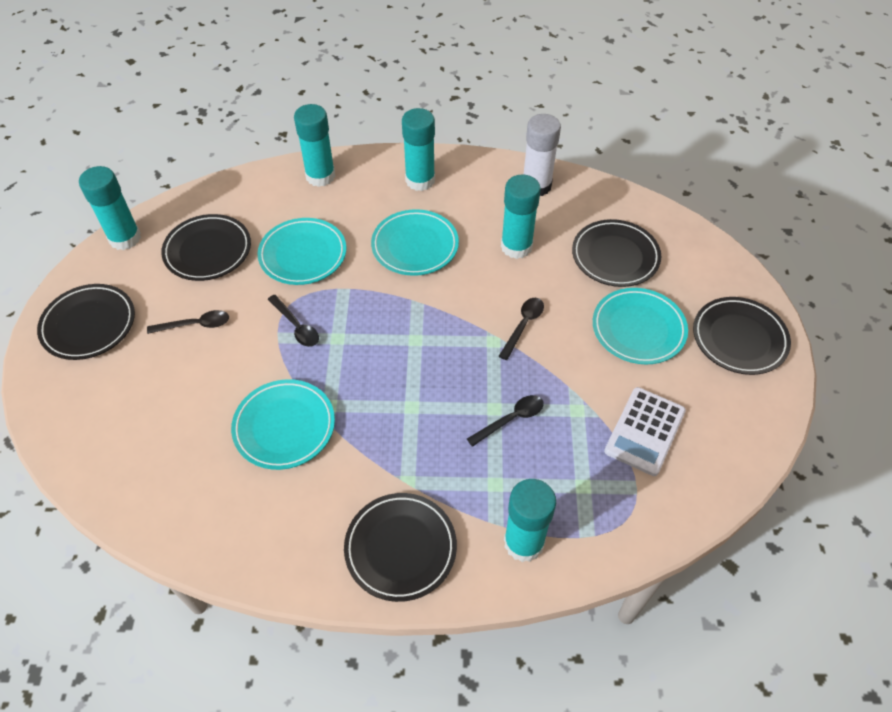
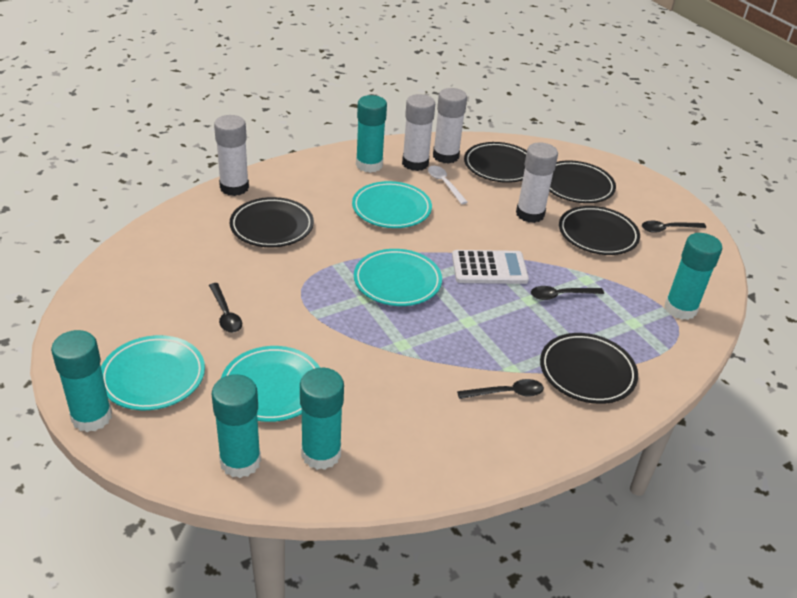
white glue stick: 1 -> 4
white spoon: 0 -> 1

